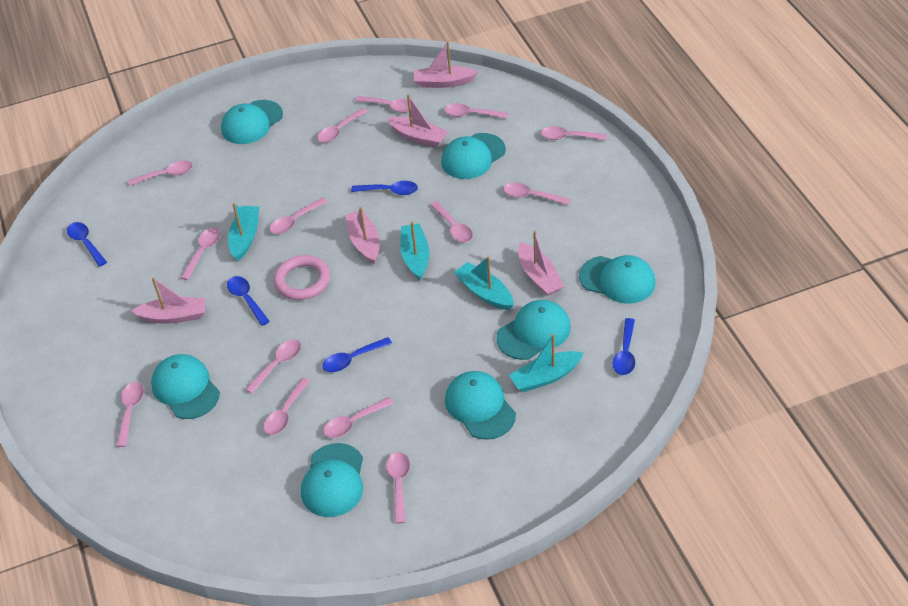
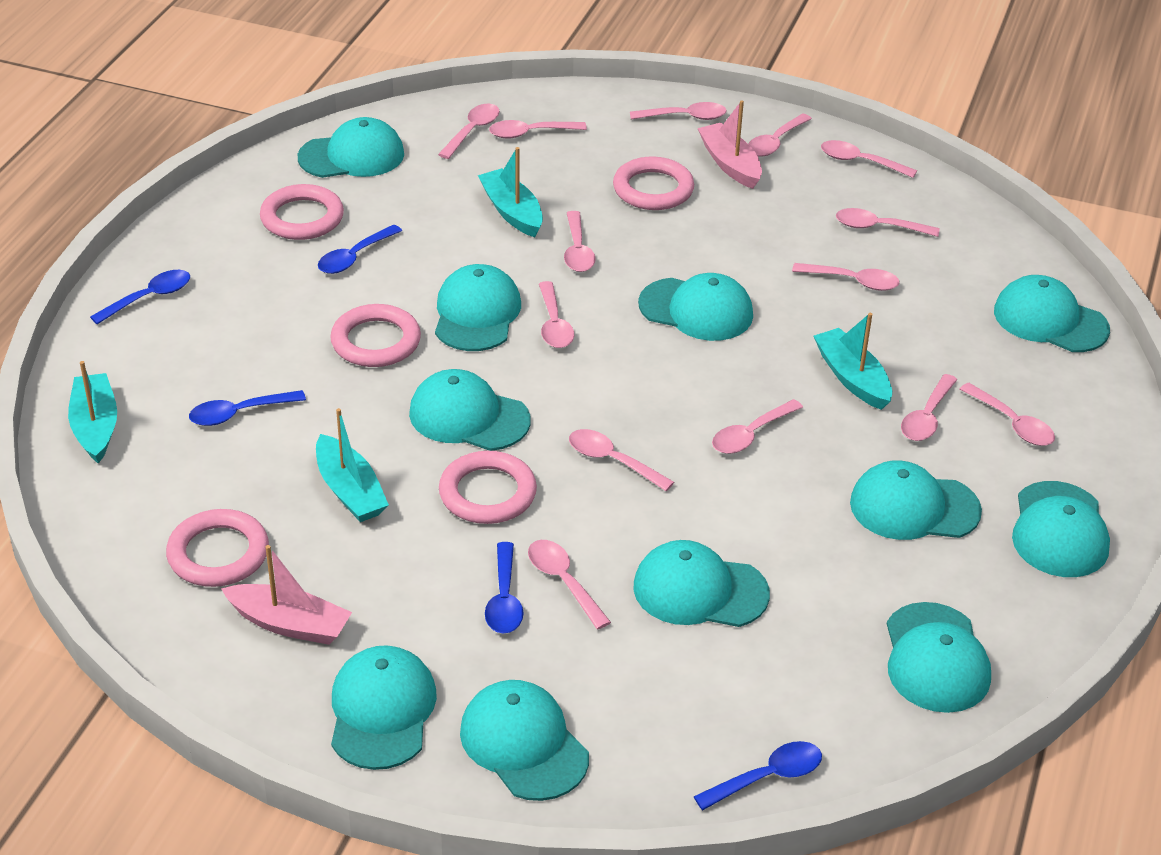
pink boat: 5 -> 2
pink ring: 1 -> 5
turquoise cap: 7 -> 11

